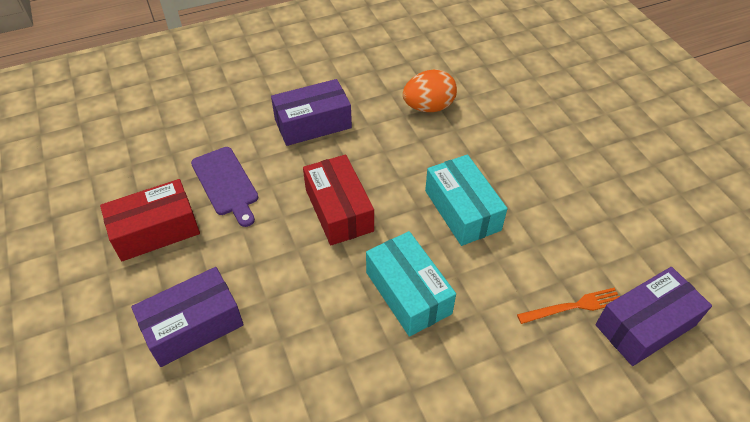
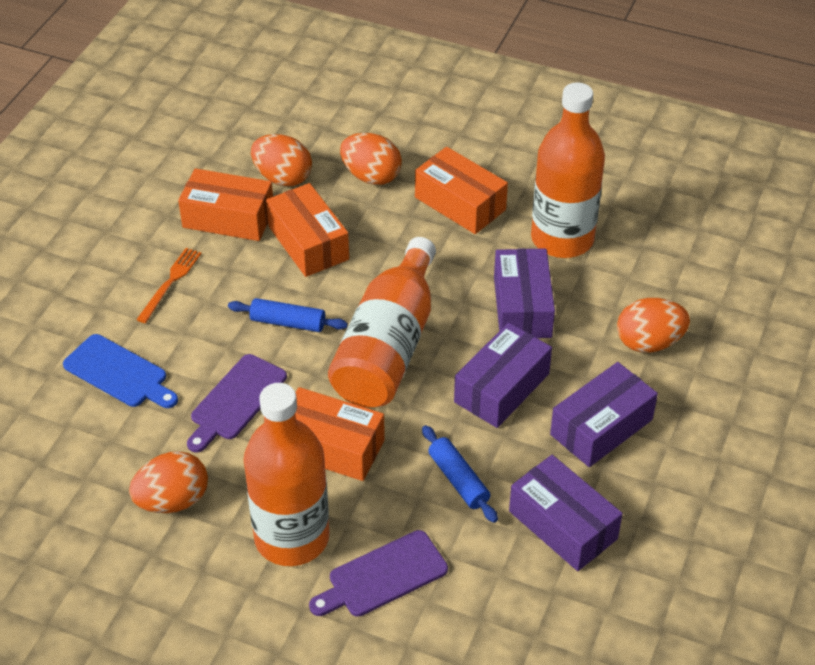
blue cutting board: 0 -> 1
blue rolling pin: 0 -> 2
orange bottle: 0 -> 3
orange box: 0 -> 4
orange egg: 1 -> 4
purple box: 3 -> 4
purple cutting board: 1 -> 2
red box: 2 -> 0
turquoise box: 2 -> 0

